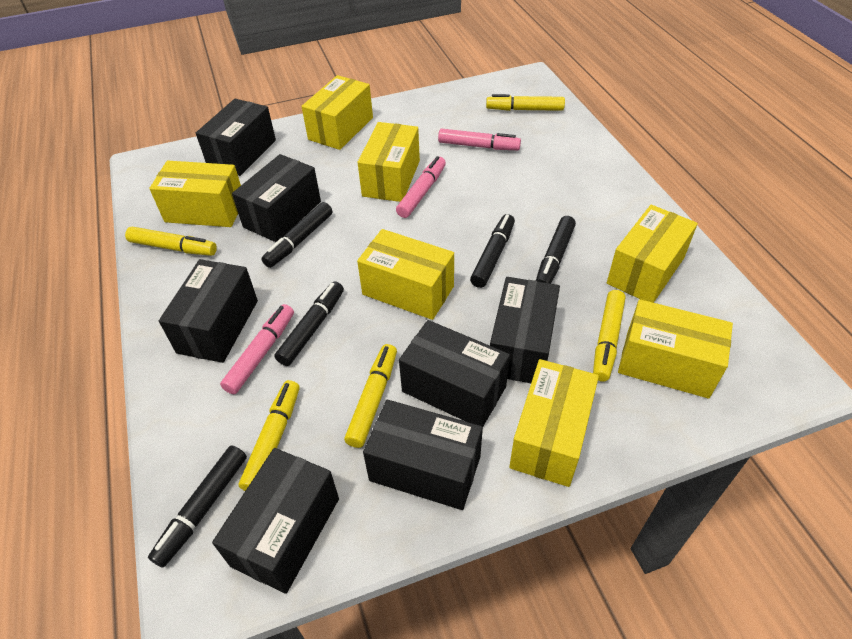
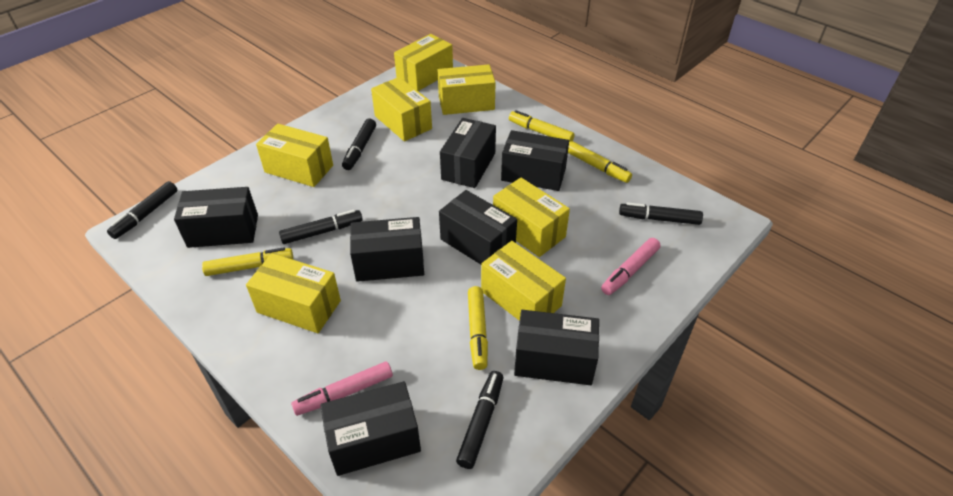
pink marker: 3 -> 2
yellow marker: 5 -> 4

